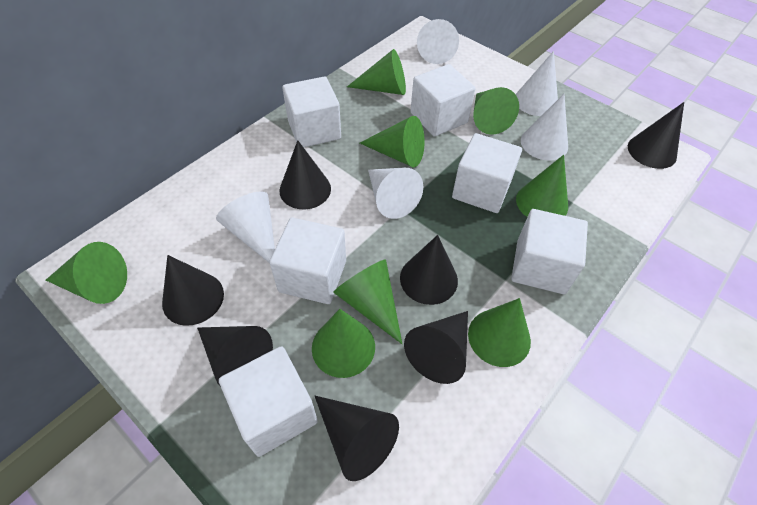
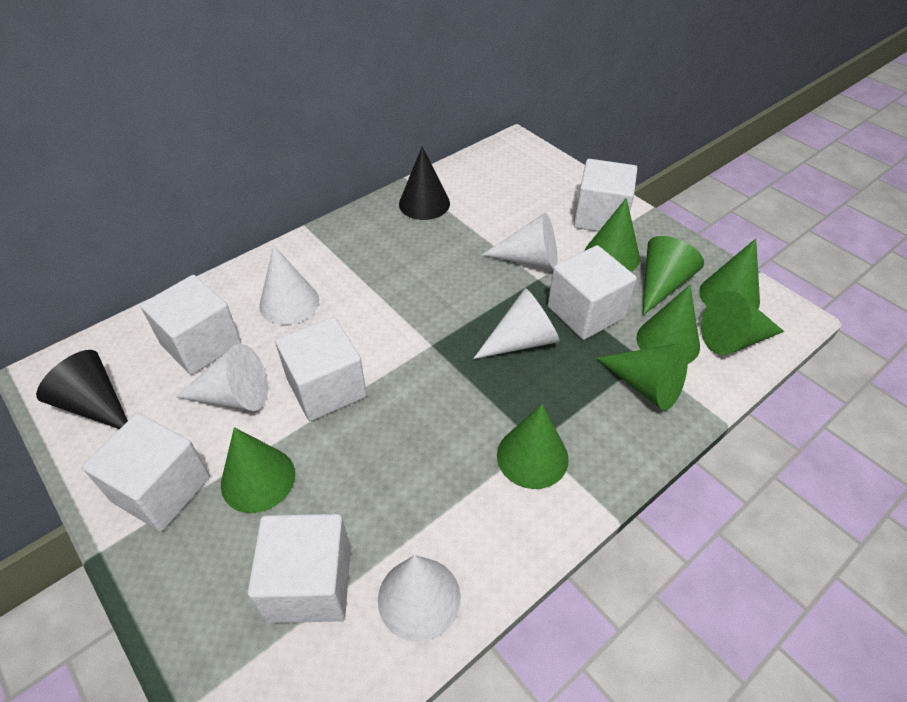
black cone: 7 -> 2

